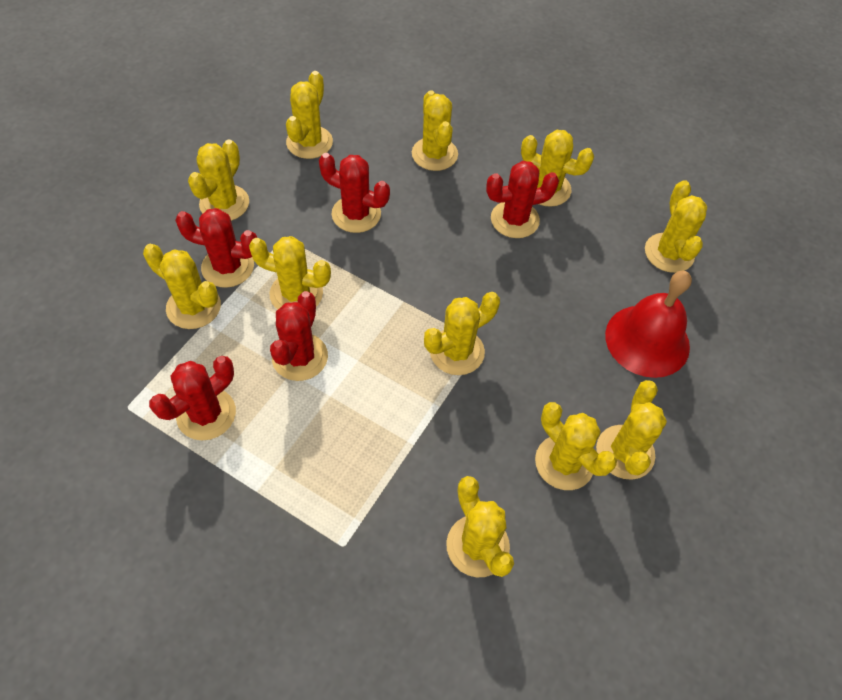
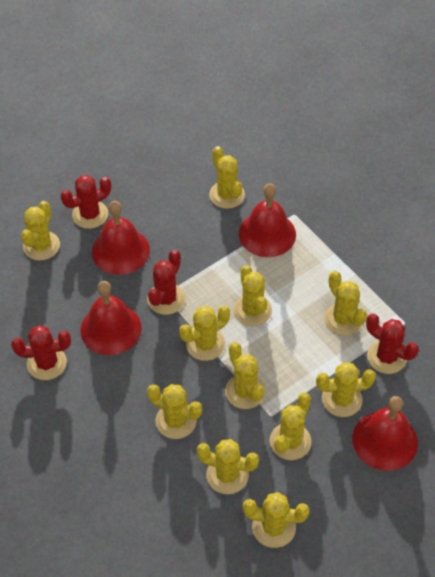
red bell: 1 -> 4
red cactus: 5 -> 4

